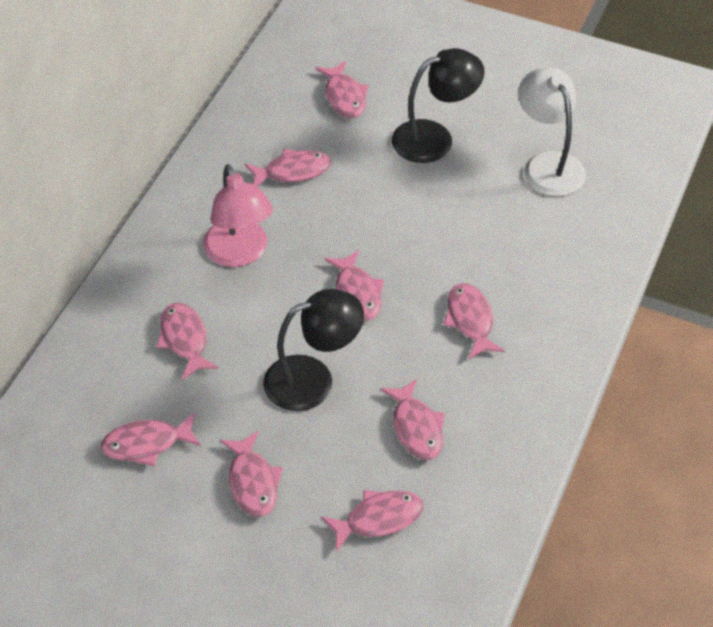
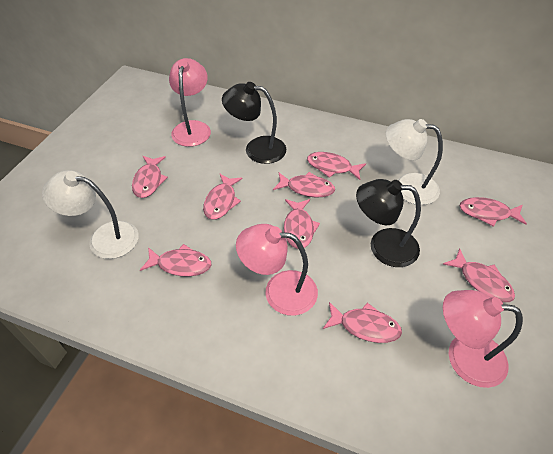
pink lamp: 1 -> 3
white lamp: 1 -> 2

